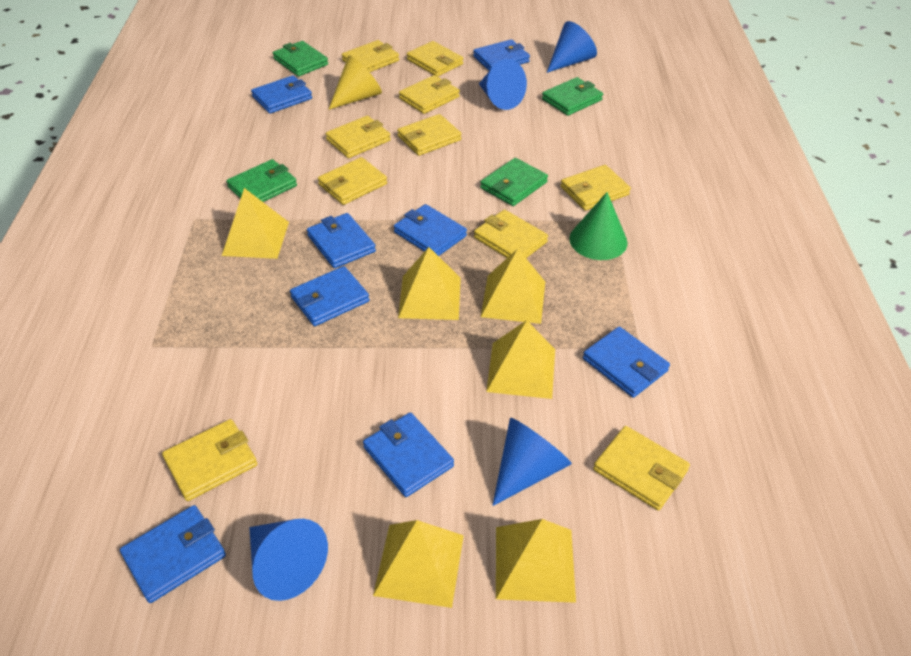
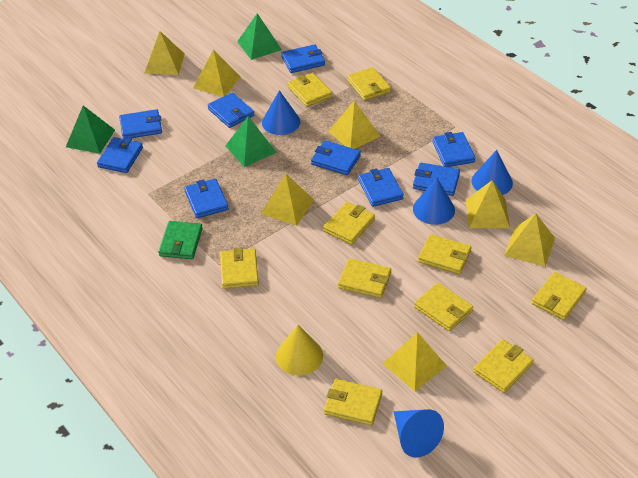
blue wallet: 8 -> 9
green cone: 1 -> 0
green pyramid: 0 -> 3
green wallet: 4 -> 1
yellow pyramid: 6 -> 7

